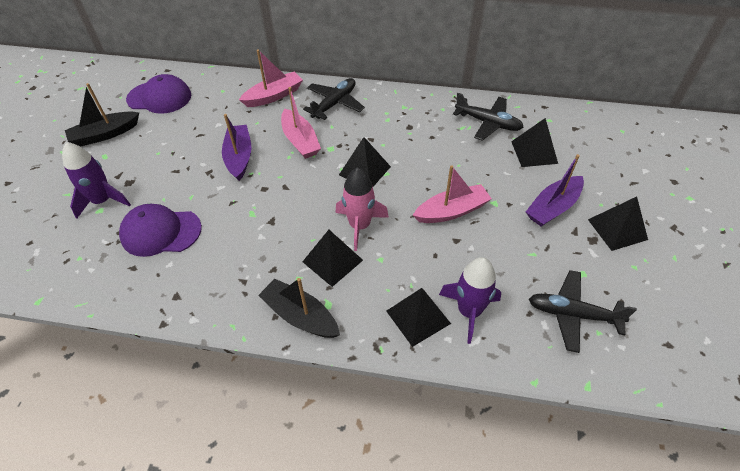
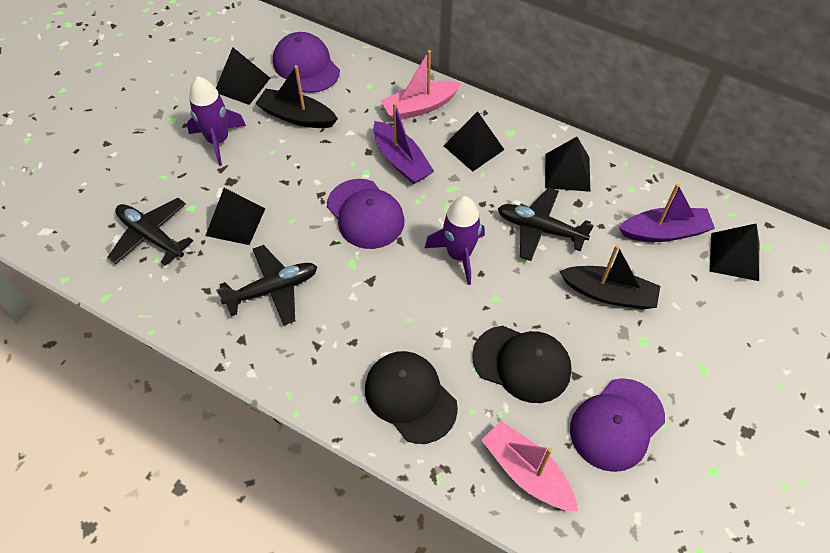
black cap: 0 -> 2
pink boat: 3 -> 2
pink rocket: 1 -> 0
purple cap: 2 -> 3

